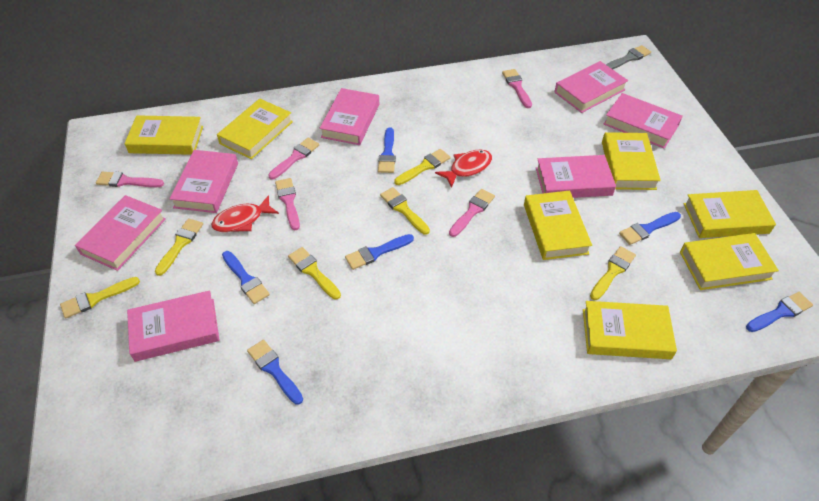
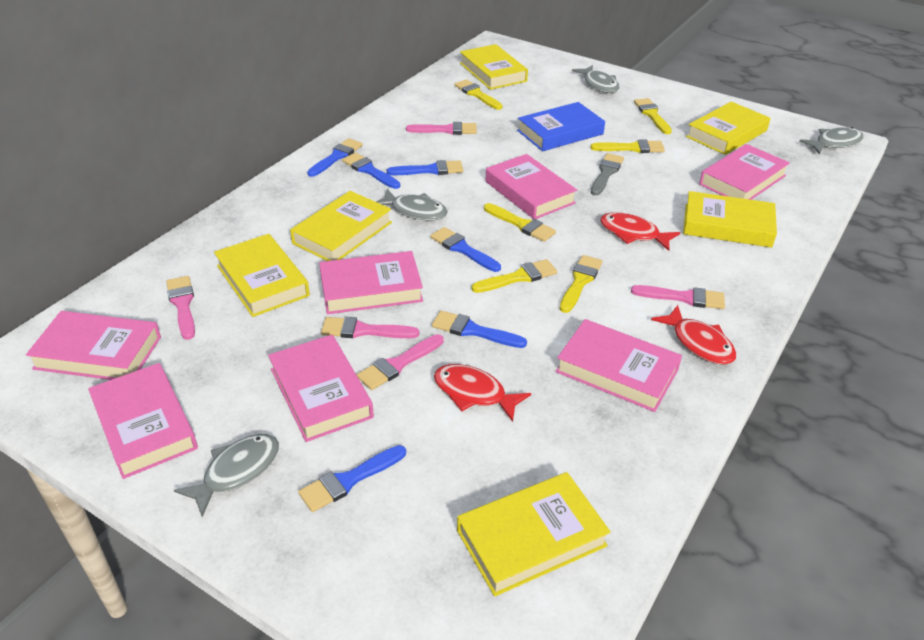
blue book: 0 -> 1
grey fish: 0 -> 4
red fish: 2 -> 3
yellow book: 7 -> 6

